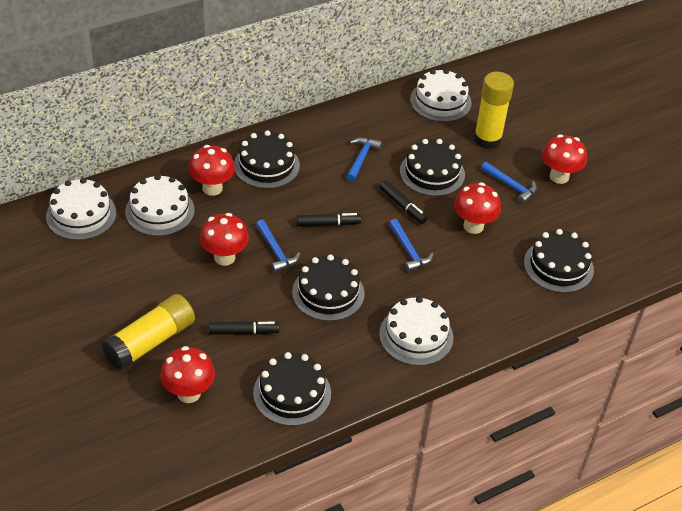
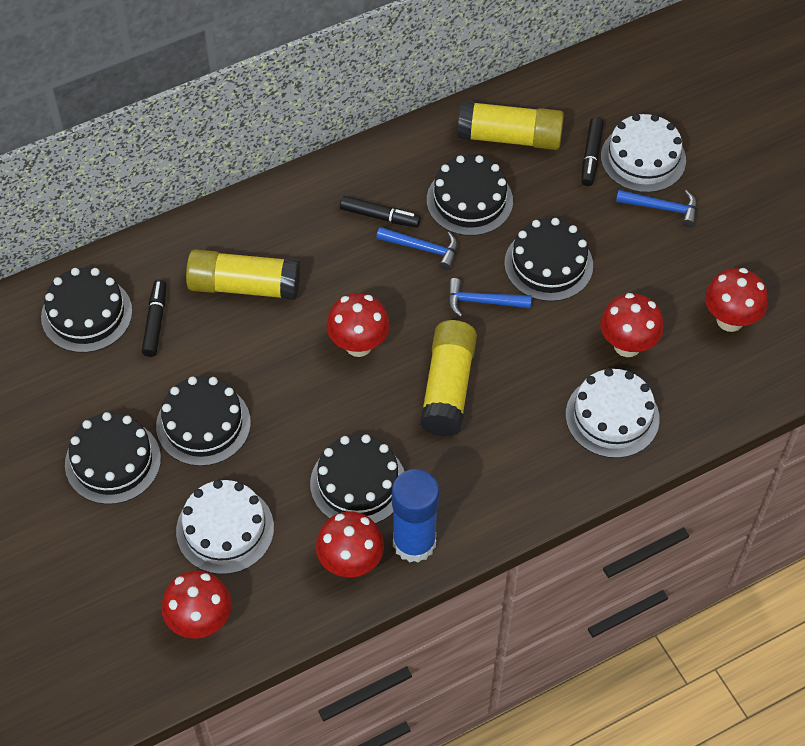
black cake: 5 -> 6
blue glue stick: 0 -> 1
blue hammer: 4 -> 3
white cake: 4 -> 3
yellow glue stick: 2 -> 3

